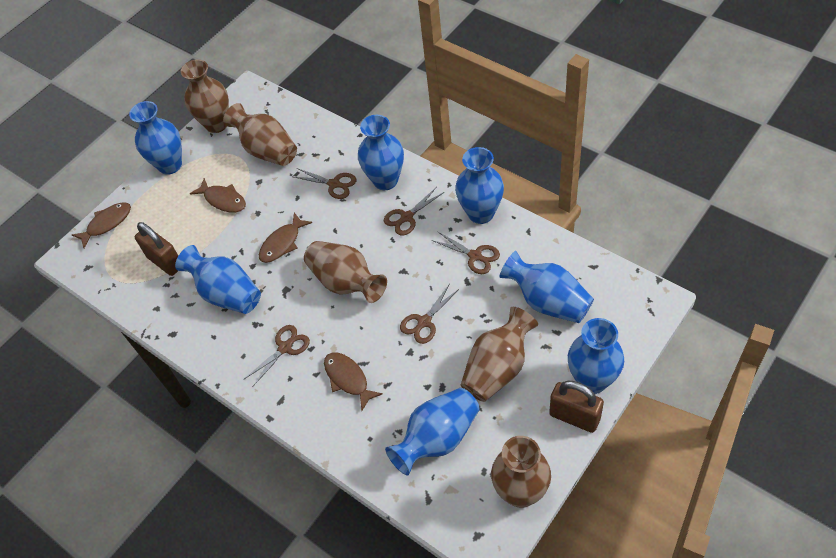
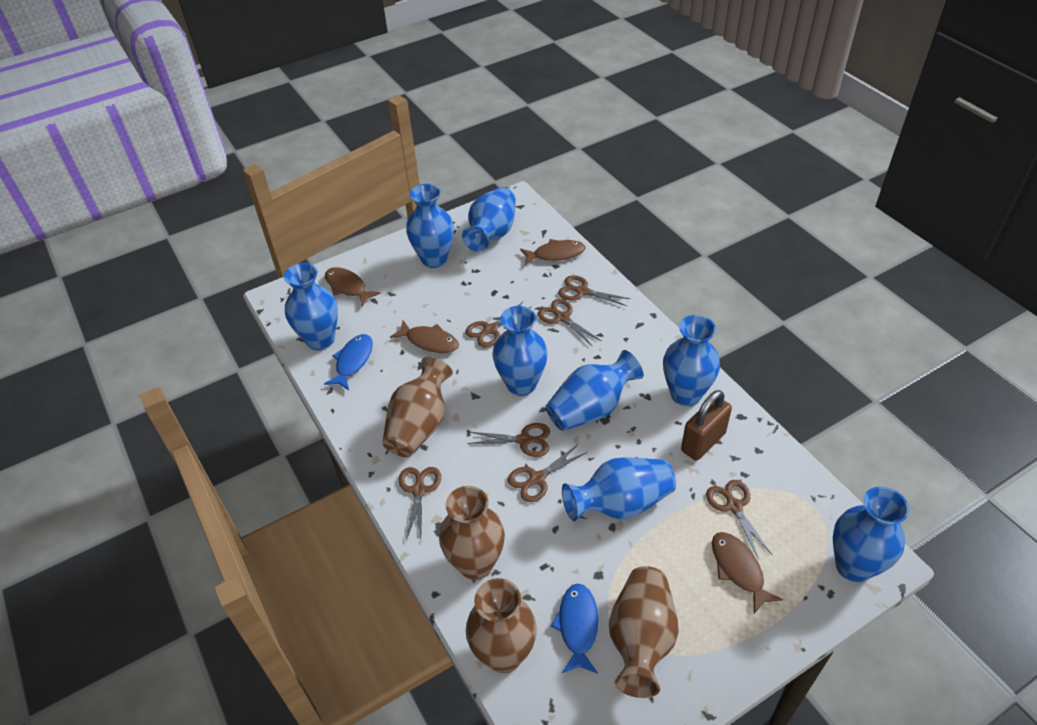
blue fish: 0 -> 2
blue vase: 7 -> 8
brown padlock: 2 -> 1
brown scissors: 5 -> 7
brown vase: 5 -> 4

